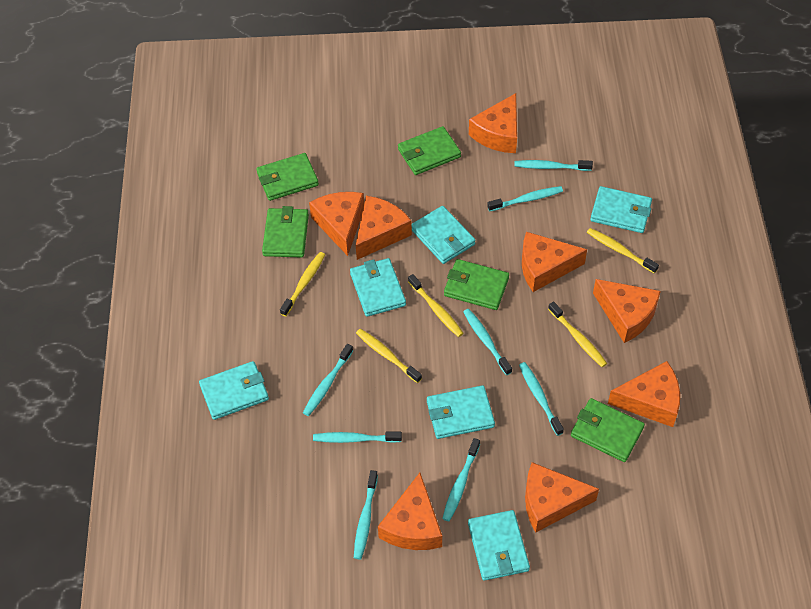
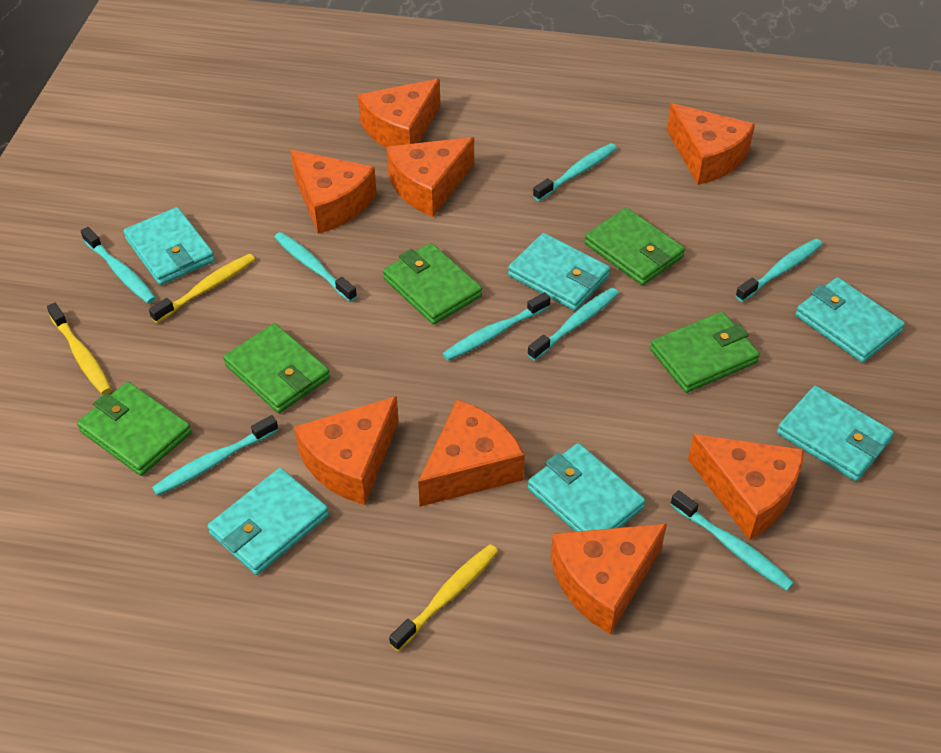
yellow toothbrush: 5 -> 3

